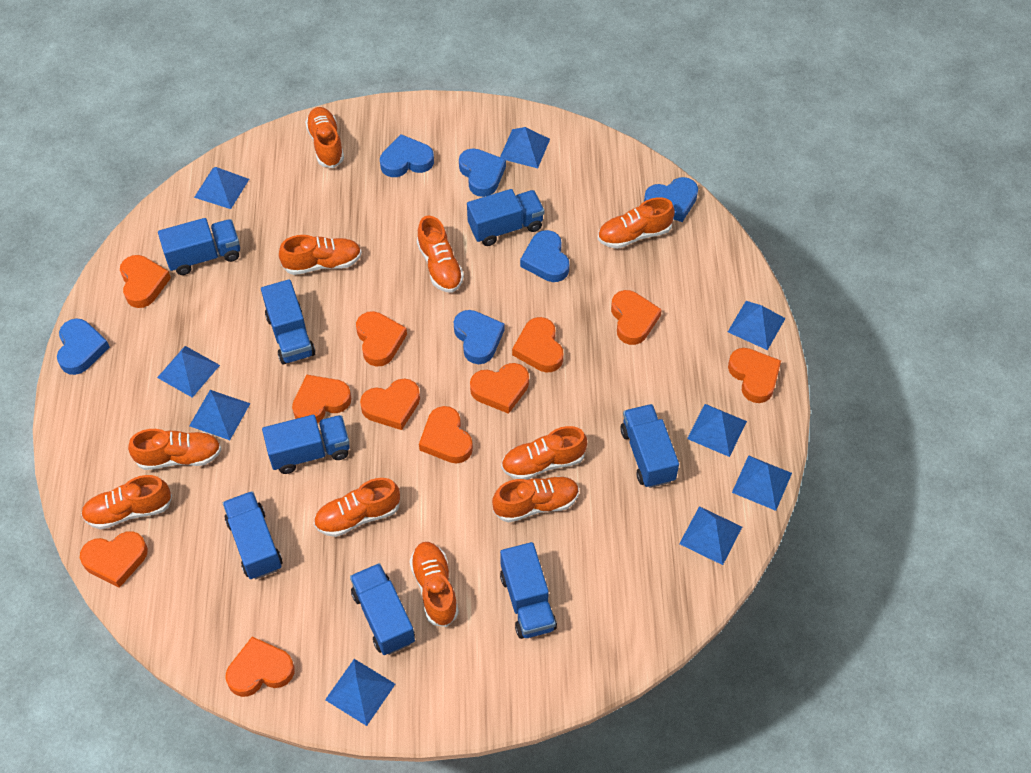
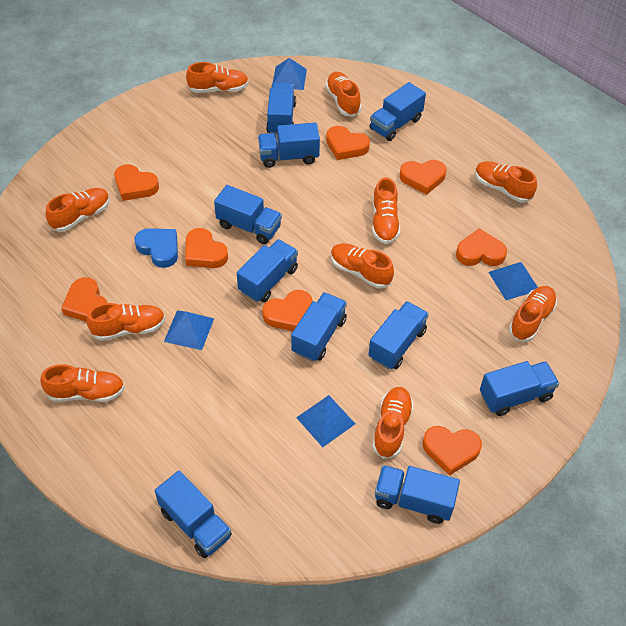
blue heart: 6 -> 1
blue pyramid: 9 -> 4
blue truck: 8 -> 10
orange heart: 11 -> 8

